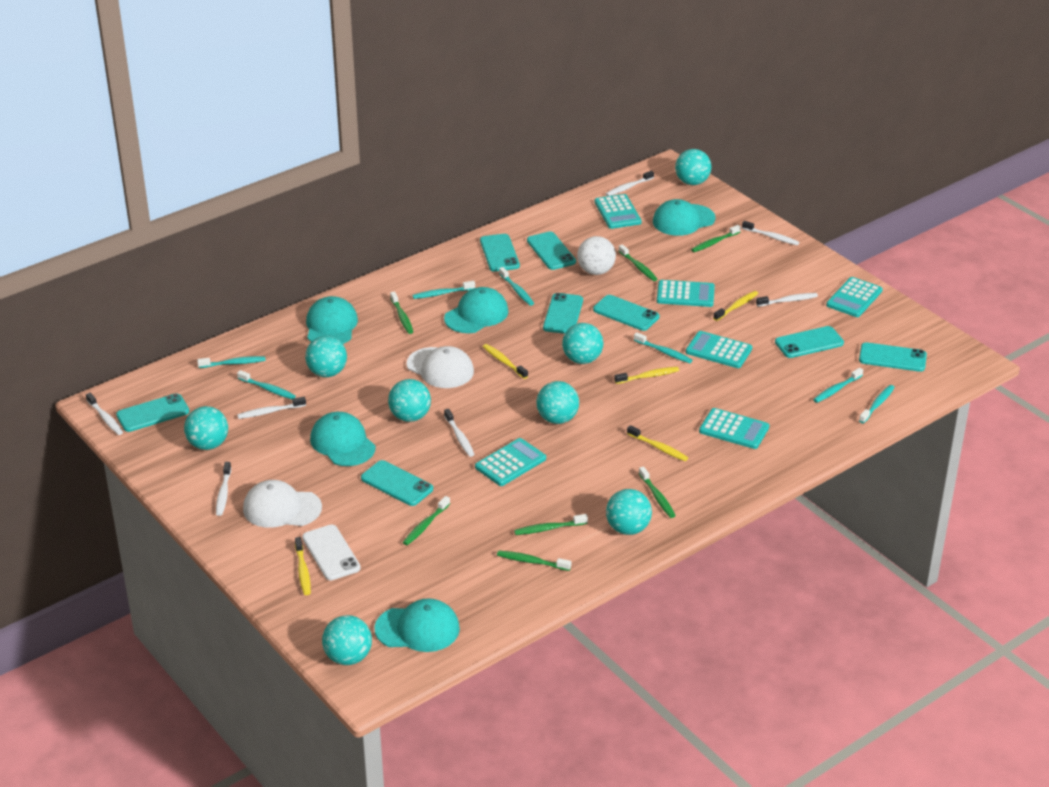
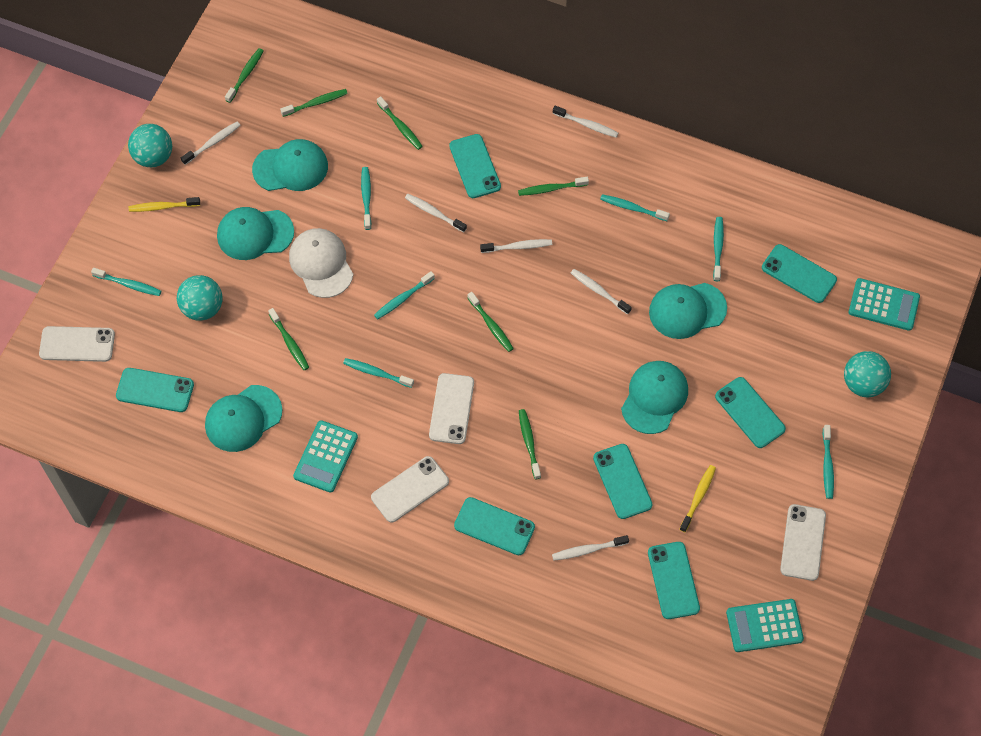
turquoise ball: 8 -> 3
turquoise calculator: 6 -> 3
turquoise phone: 8 -> 7
white ball: 1 -> 0
white cap: 2 -> 1
white phone: 1 -> 4
white toothbrush: 7 -> 6
yellow toothbrush: 5 -> 2

